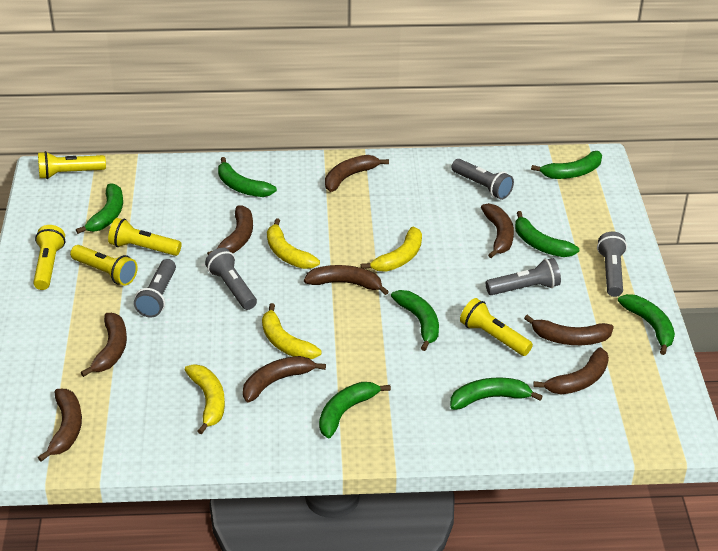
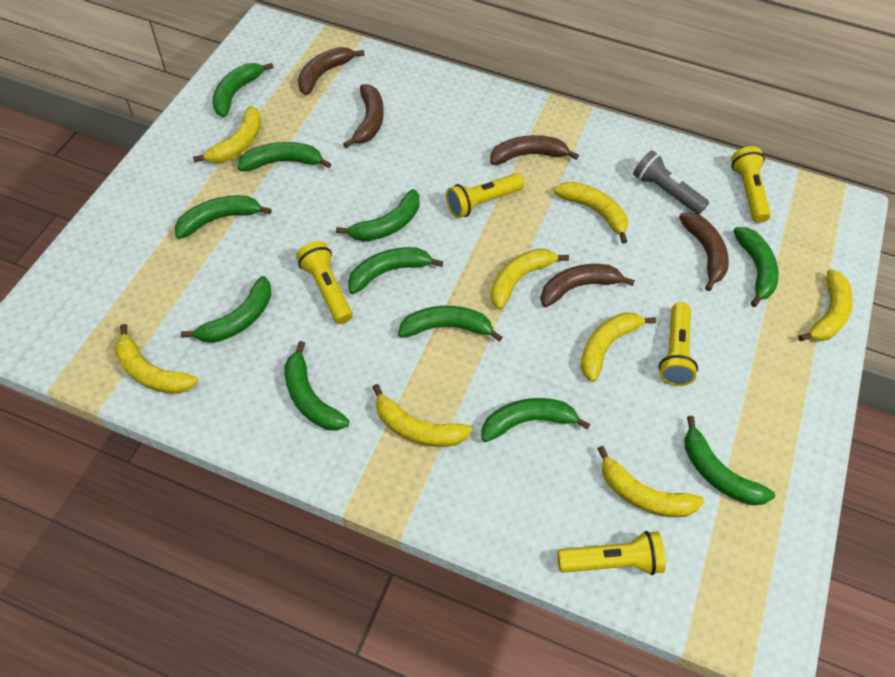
brown banana: 9 -> 5
green banana: 8 -> 11
grey flashlight: 5 -> 1
yellow banana: 4 -> 8

